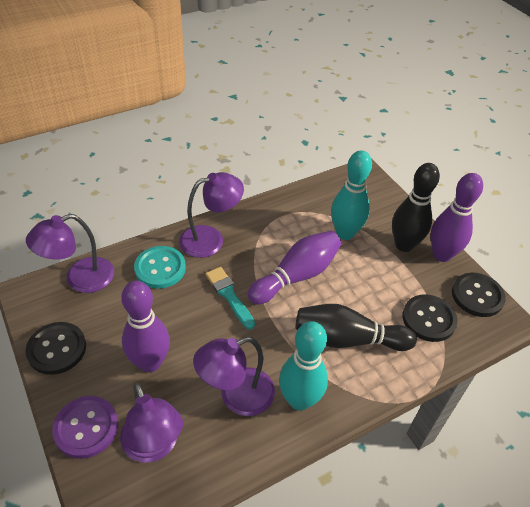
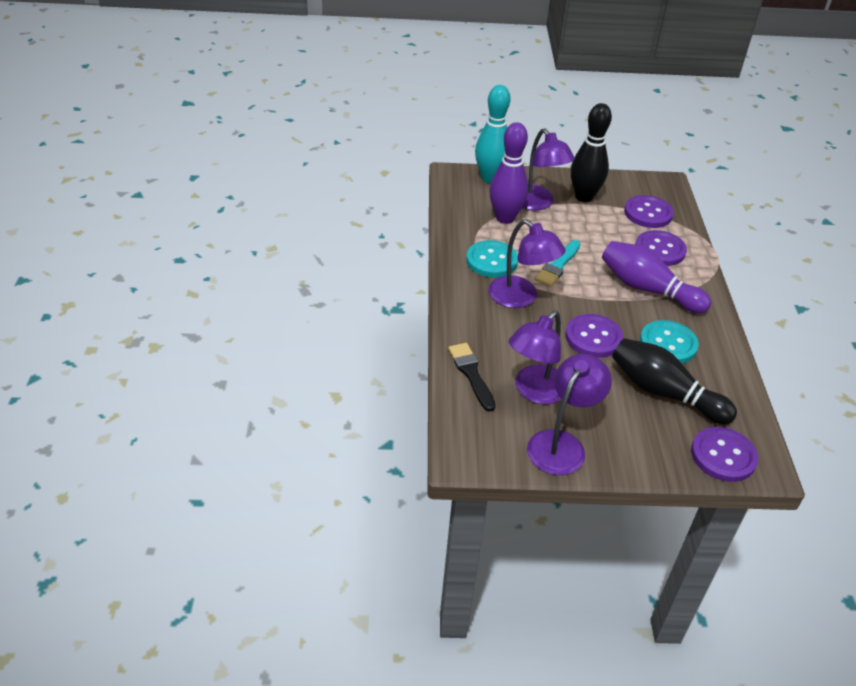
black brush: 0 -> 1
black button: 3 -> 0
purple bowling pin: 3 -> 2
purple button: 1 -> 4
turquoise bowling pin: 2 -> 1
turquoise button: 1 -> 2

